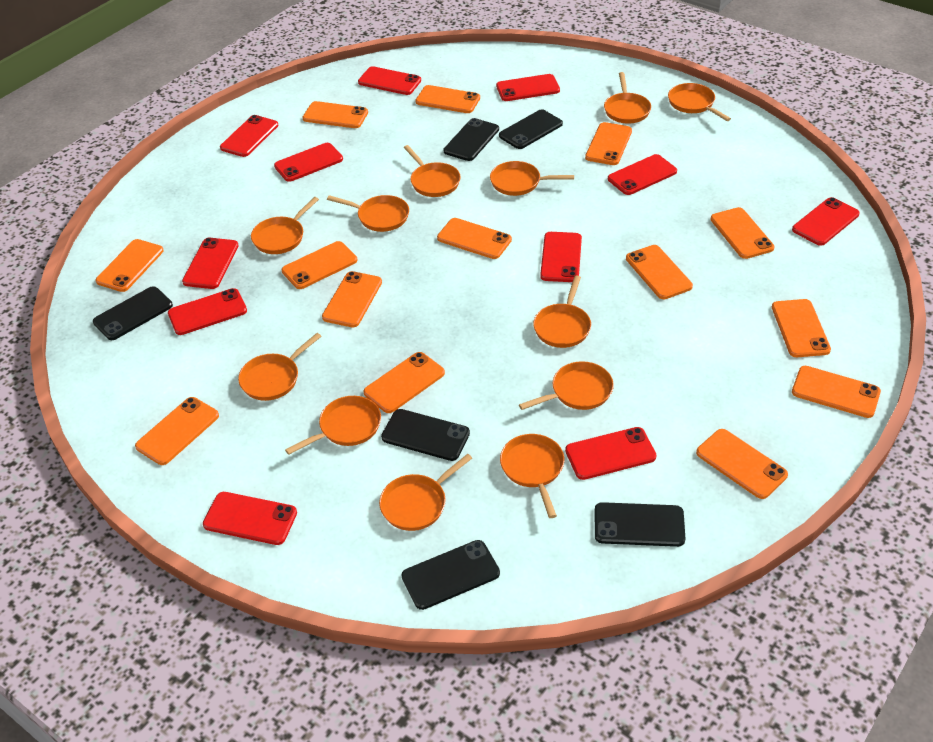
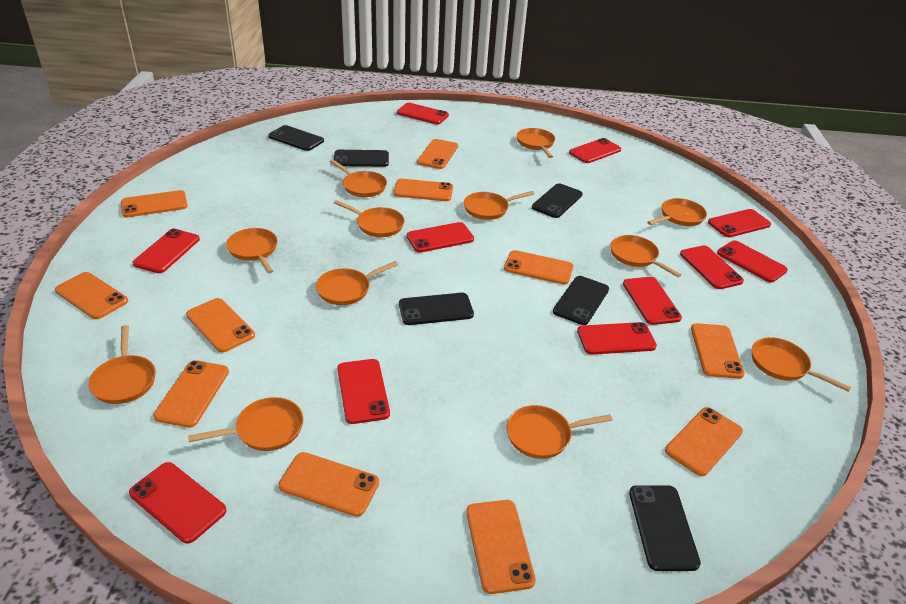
orange phone: 14 -> 11

